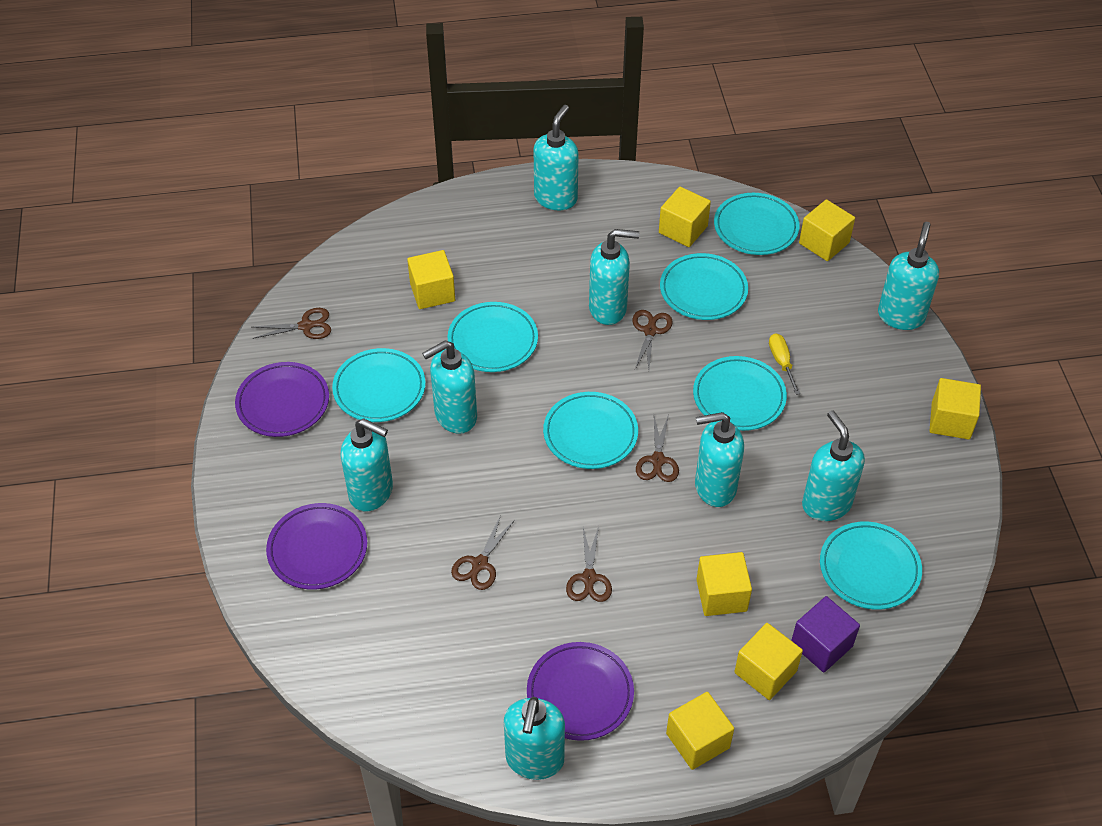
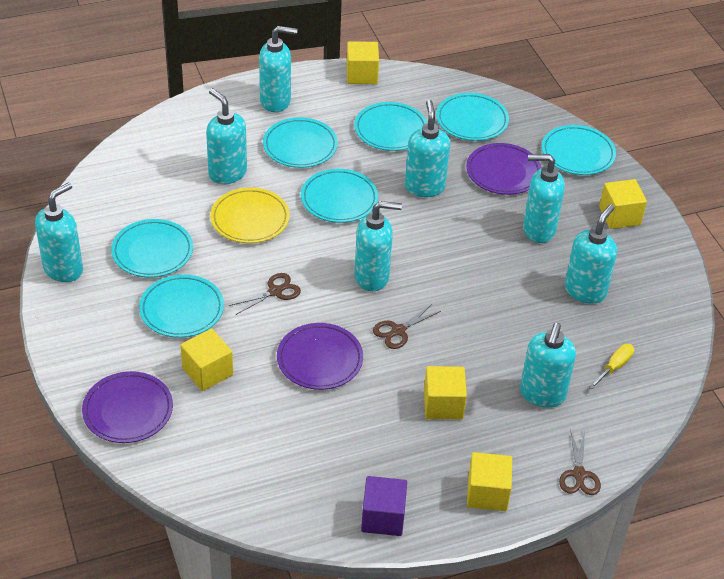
brown scissors: 5 -> 3
yellow cube: 7 -> 5
yellow plate: 0 -> 1

